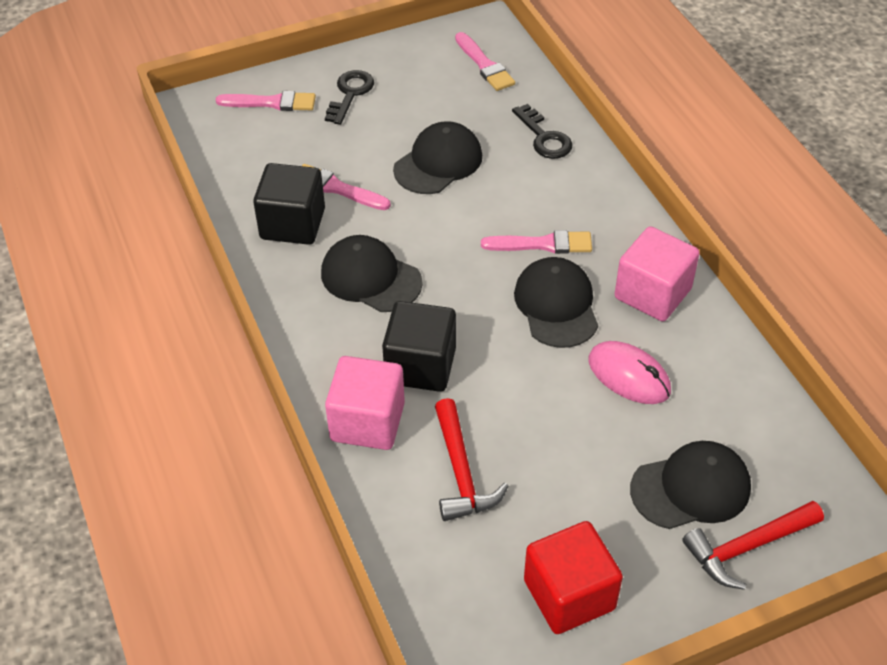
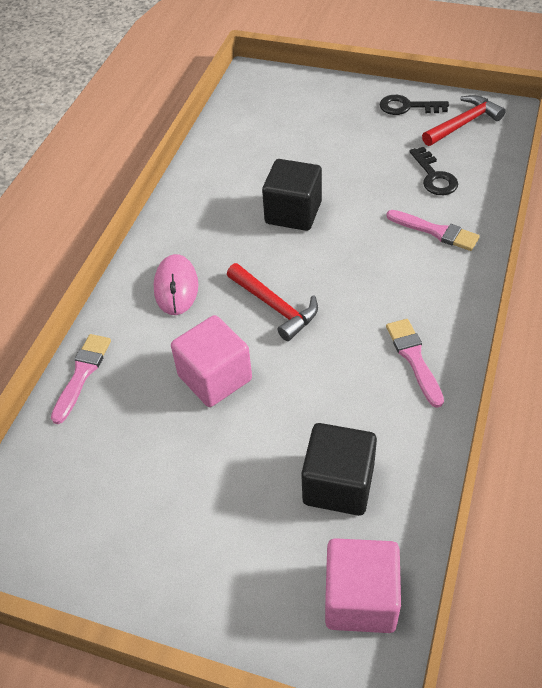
black cap: 4 -> 0
pink brush: 4 -> 3
red cube: 1 -> 0

